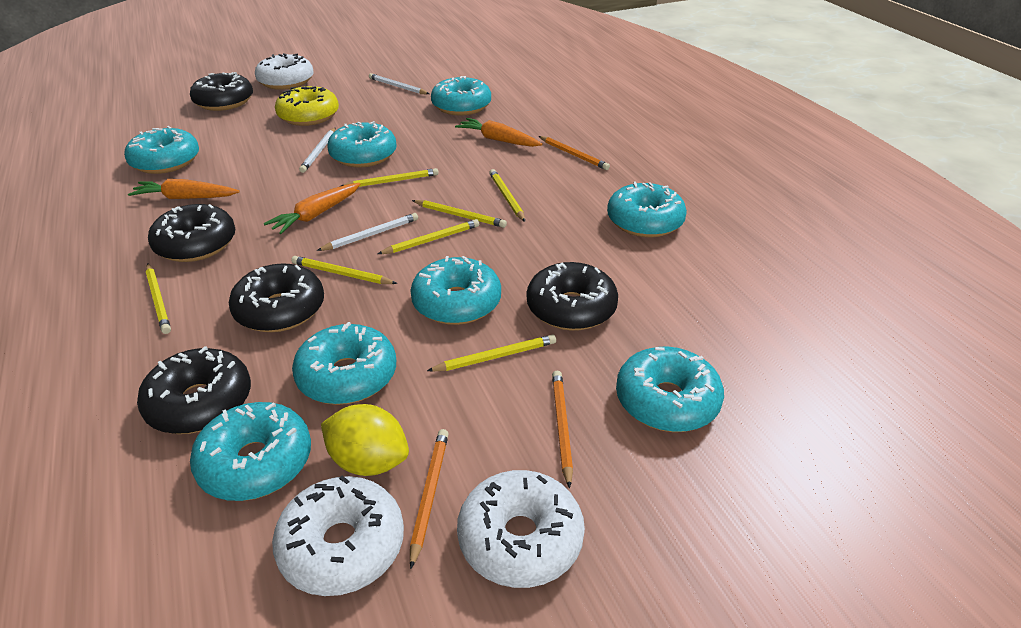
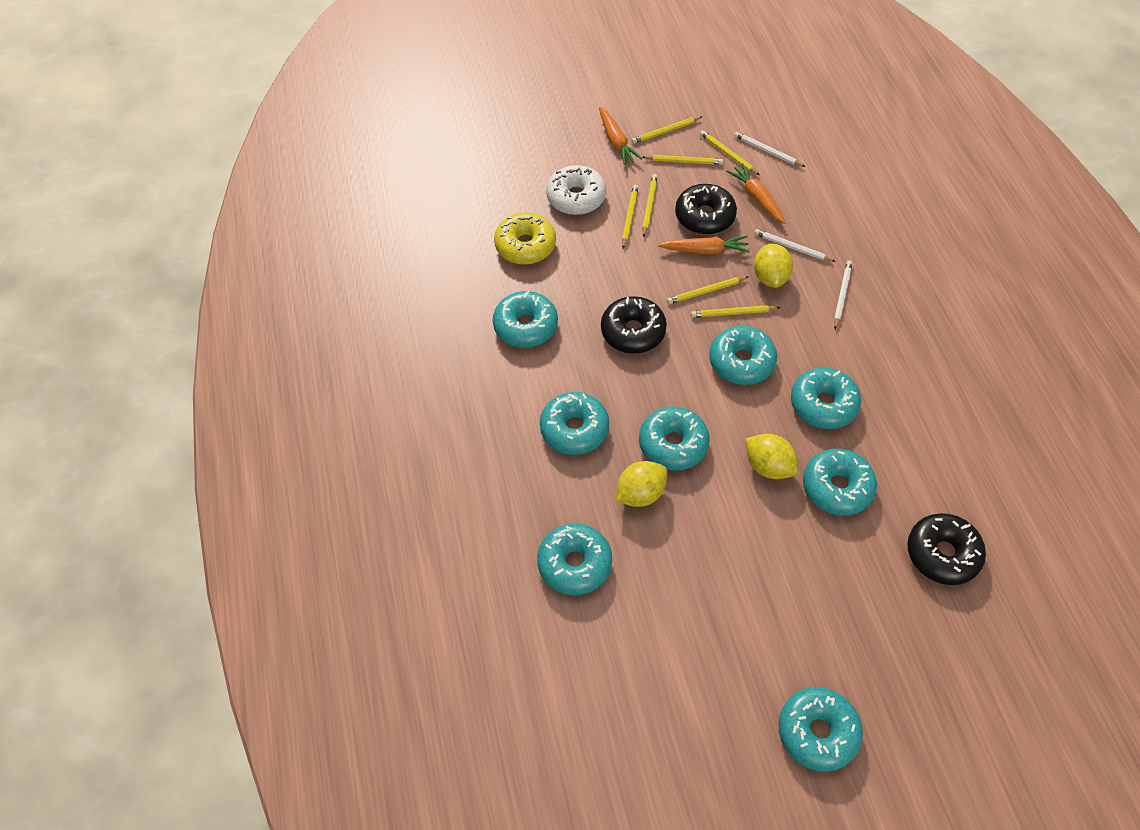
black donut: 5 -> 3
orange pencil: 3 -> 0
white donut: 3 -> 1
yellow lemon: 1 -> 3

